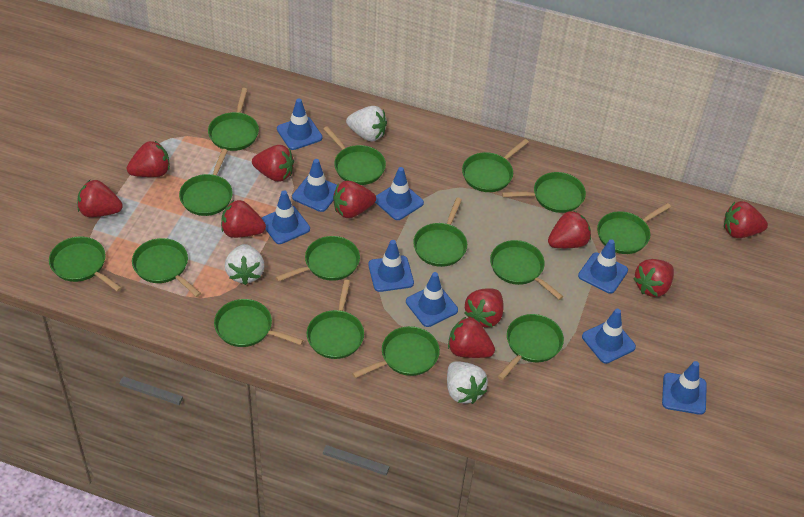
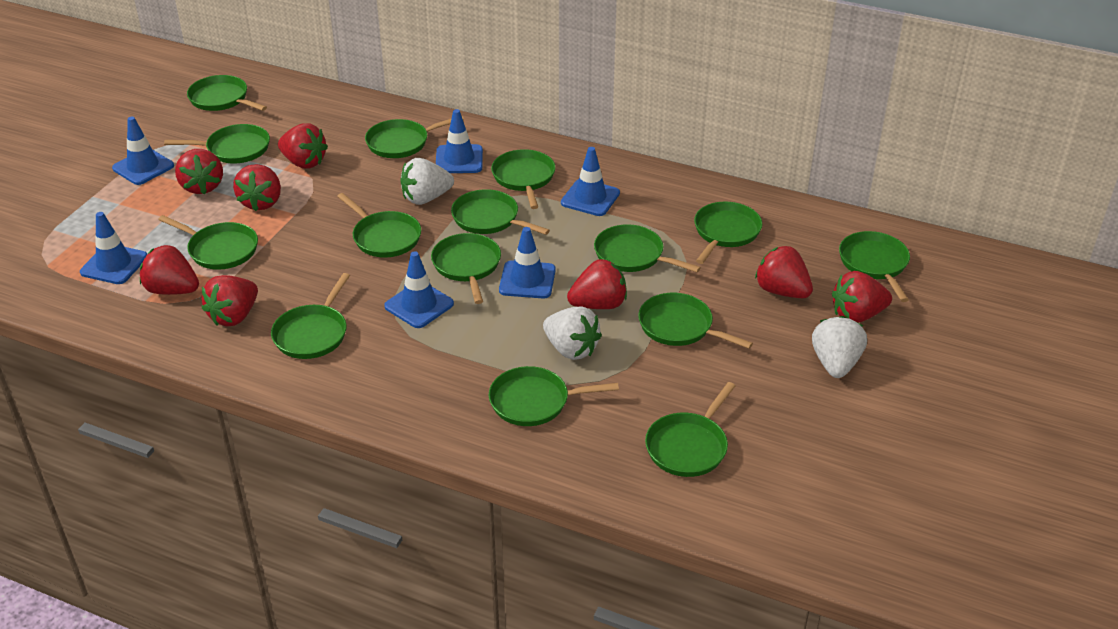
blue traffic cone: 9 -> 6
red strawberry: 10 -> 8

